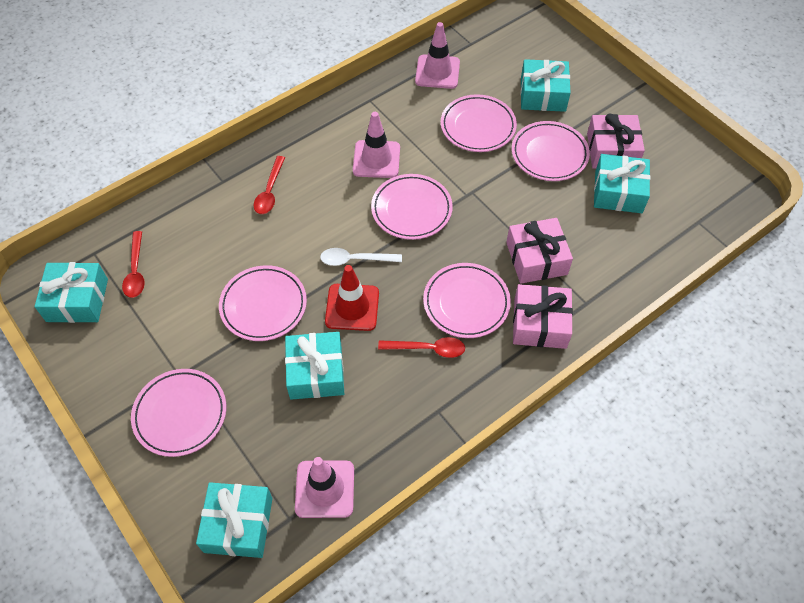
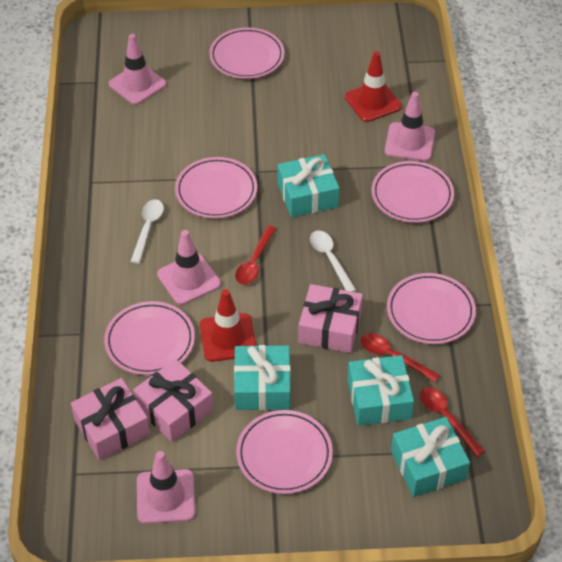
pink traffic cone: 3 -> 4
red traffic cone: 1 -> 2
turquoise gift: 5 -> 4
white spoon: 1 -> 2

